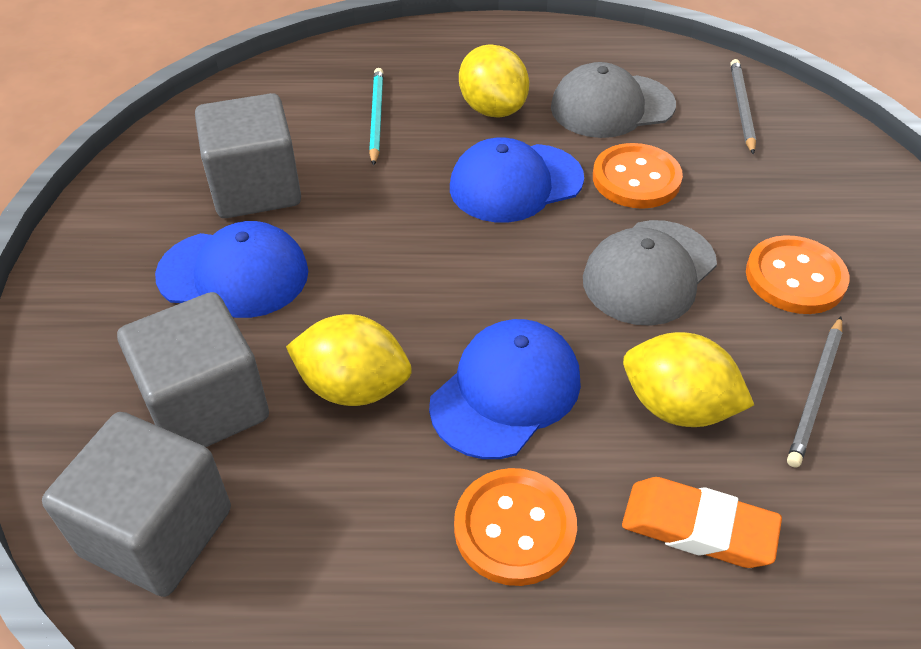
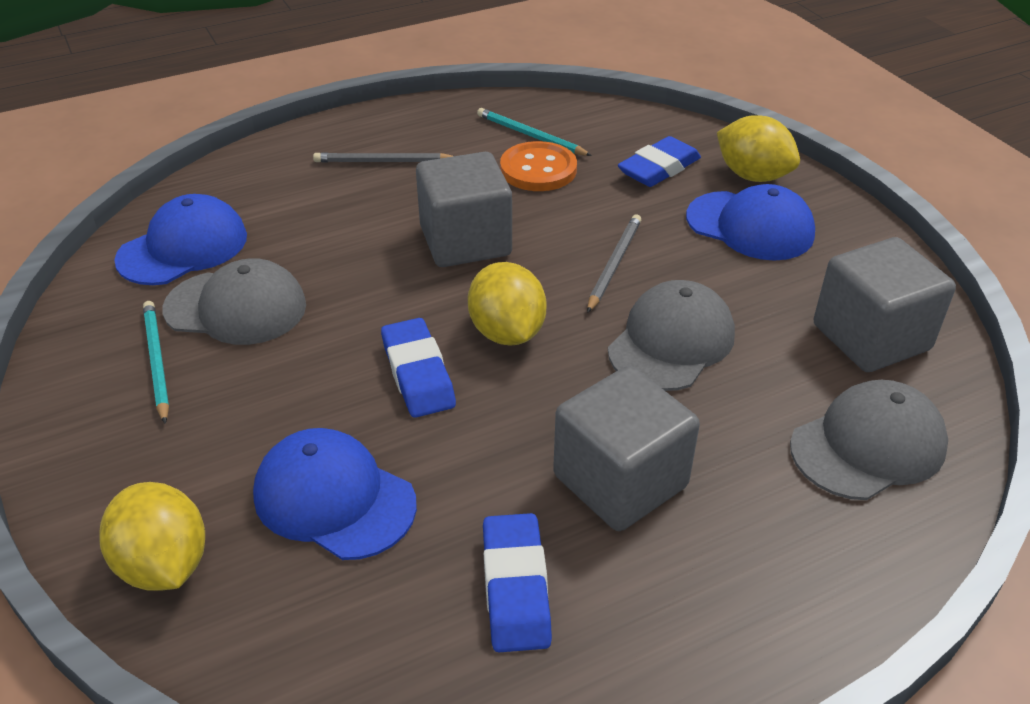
blue eraser: 0 -> 3
grey cap: 2 -> 3
orange button: 3 -> 1
orange eraser: 1 -> 0
turquoise pencil: 1 -> 2

